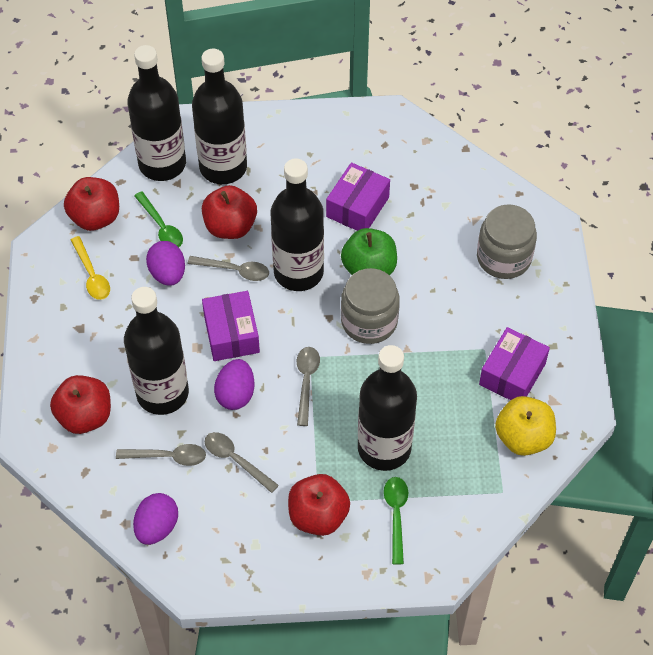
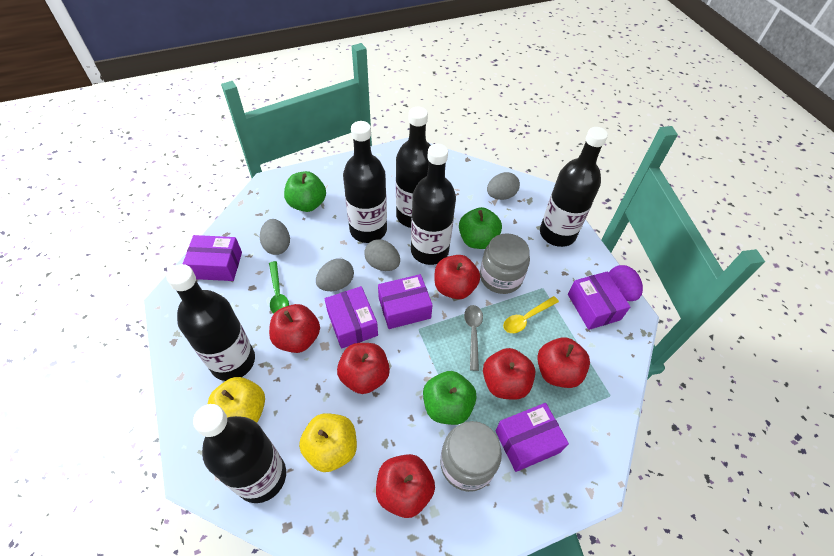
black bottle: 5 -> 6
green apple: 1 -> 3
green spoon: 2 -> 1
grey egg: 0 -> 4
grey spoon: 4 -> 1
purple box: 3 -> 5
purple egg: 3 -> 1
red apple: 4 -> 6
yellow apple: 1 -> 2

